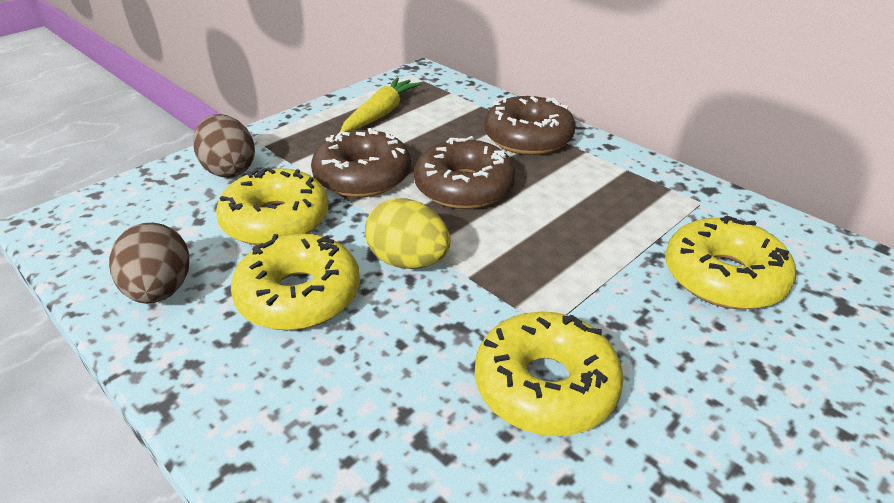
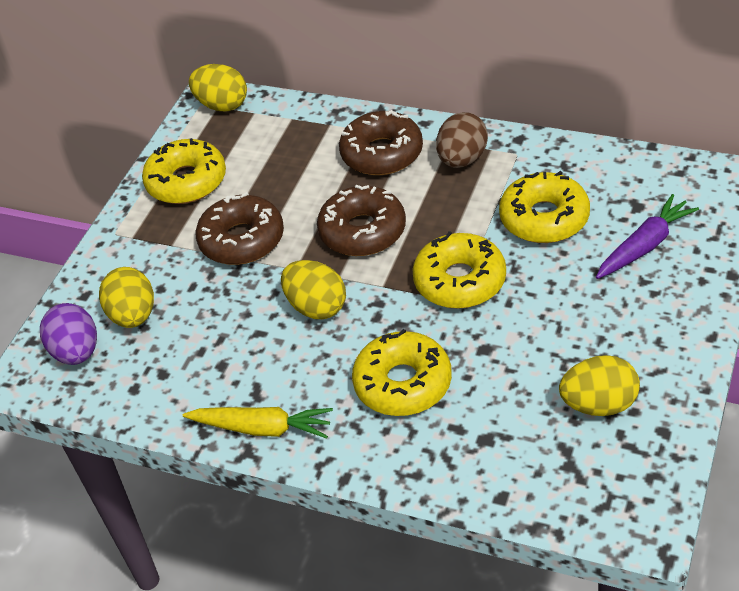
brown egg: 2 -> 1
purple carrot: 0 -> 1
purple egg: 0 -> 1
yellow egg: 1 -> 4

